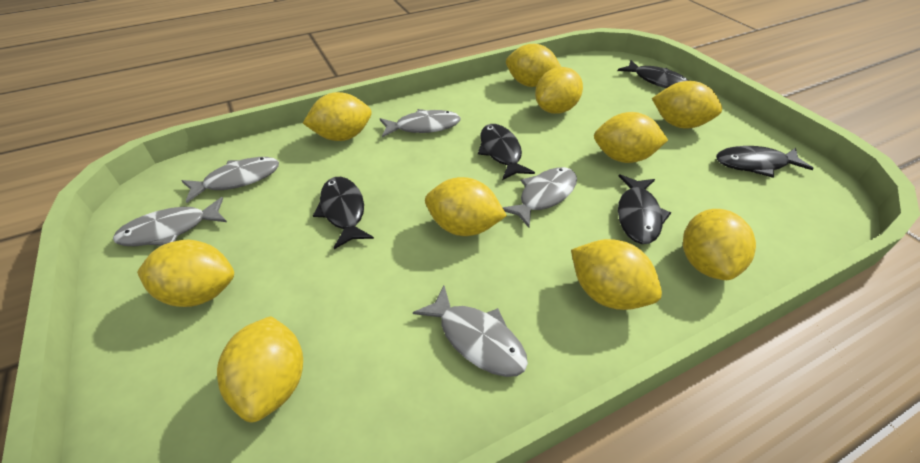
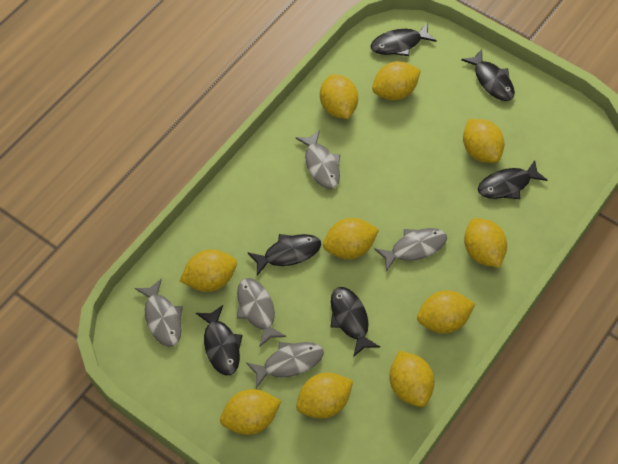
black fish: 5 -> 6

